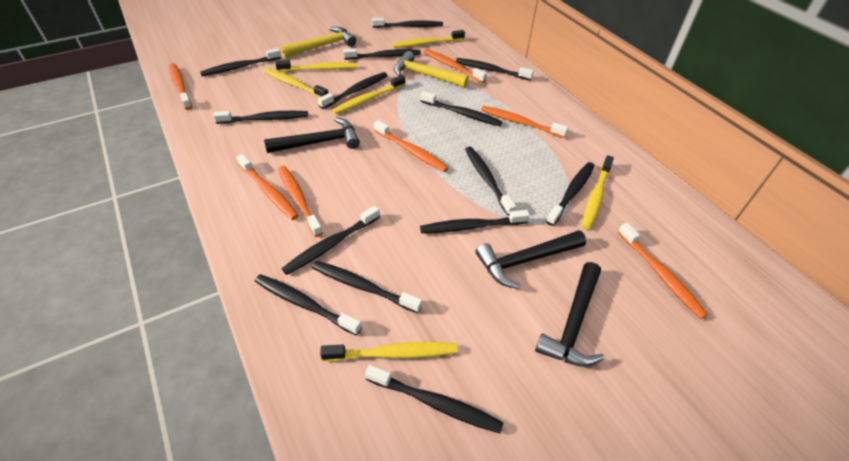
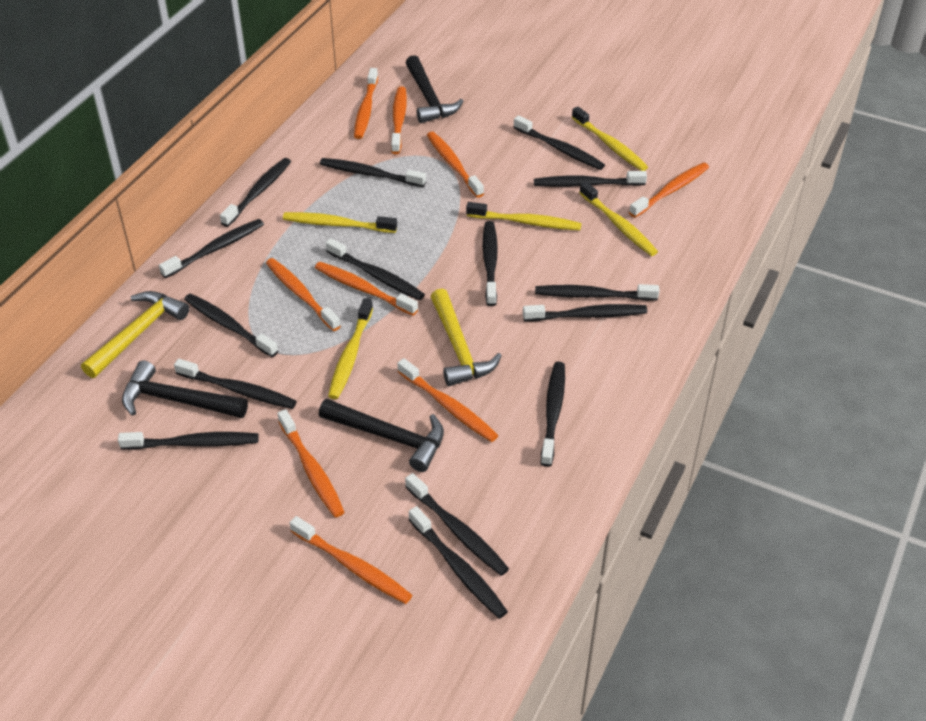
black toothbrush: 14 -> 15
orange toothbrush: 7 -> 9
yellow toothbrush: 6 -> 5

